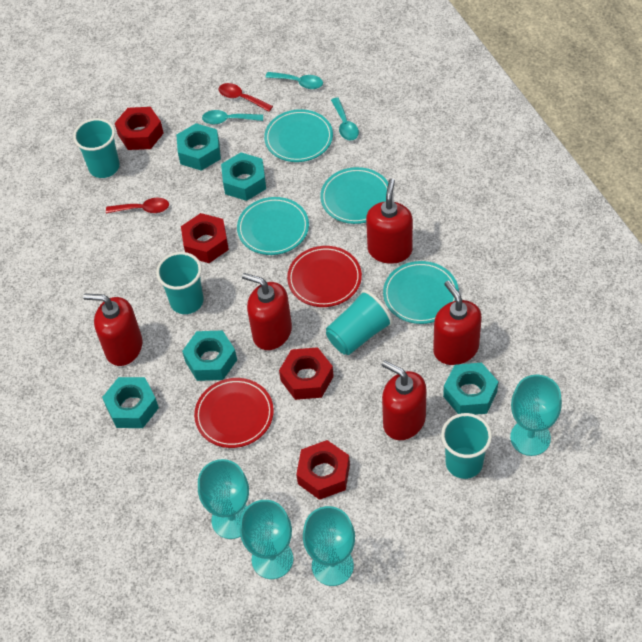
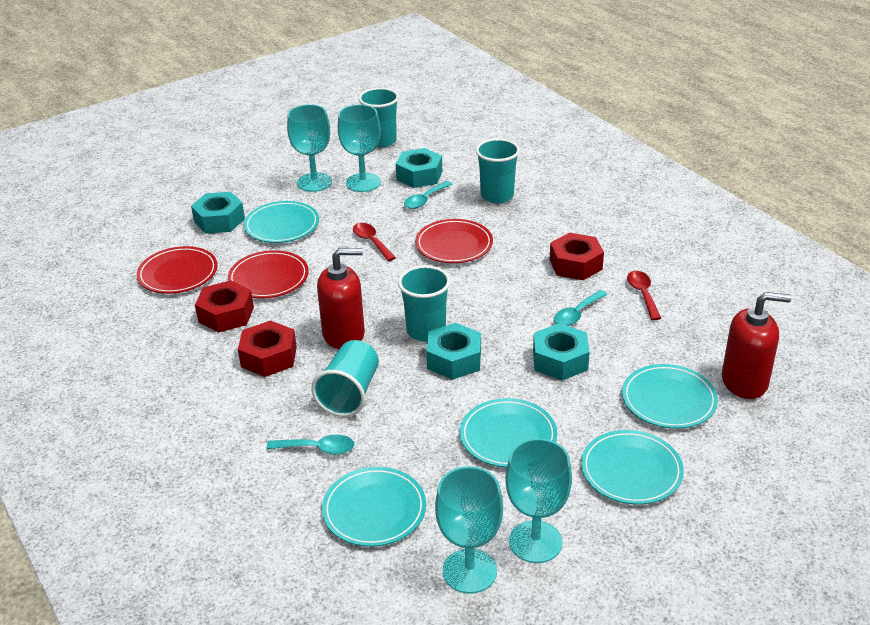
red nut: 4 -> 3
red plate: 2 -> 3
red soap dispenser: 5 -> 2
turquoise nut: 5 -> 4
turquoise plate: 4 -> 5

